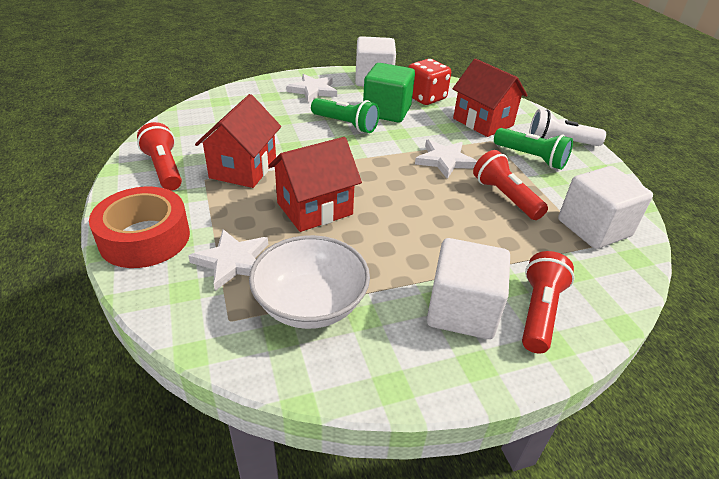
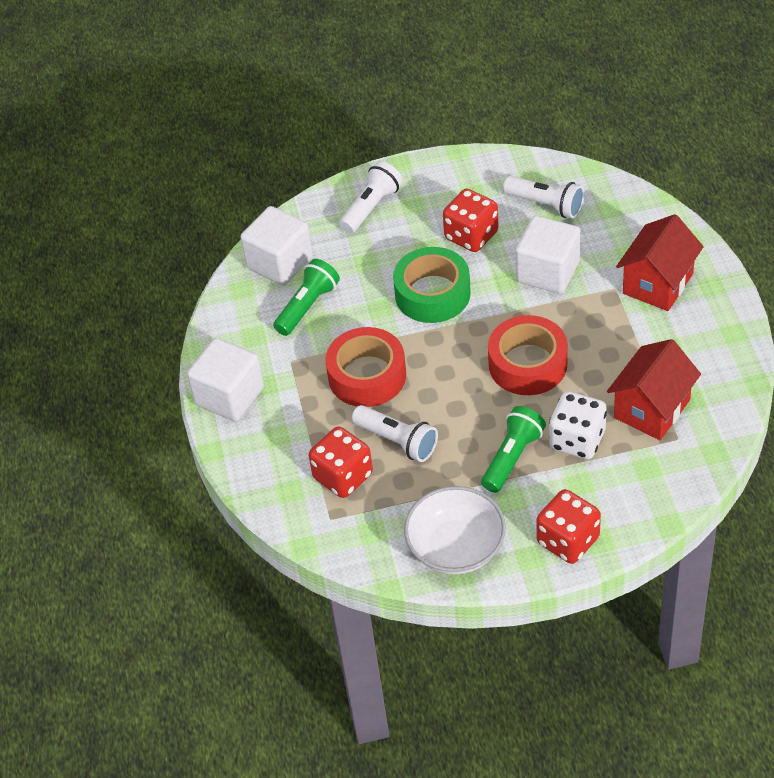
green cube: 1 -> 0
green tape: 0 -> 1
red dice: 1 -> 3
red flashlight: 3 -> 0
red house: 3 -> 2
red tape: 1 -> 2
white dice: 0 -> 1
white flashlight: 1 -> 3
white star: 3 -> 0

